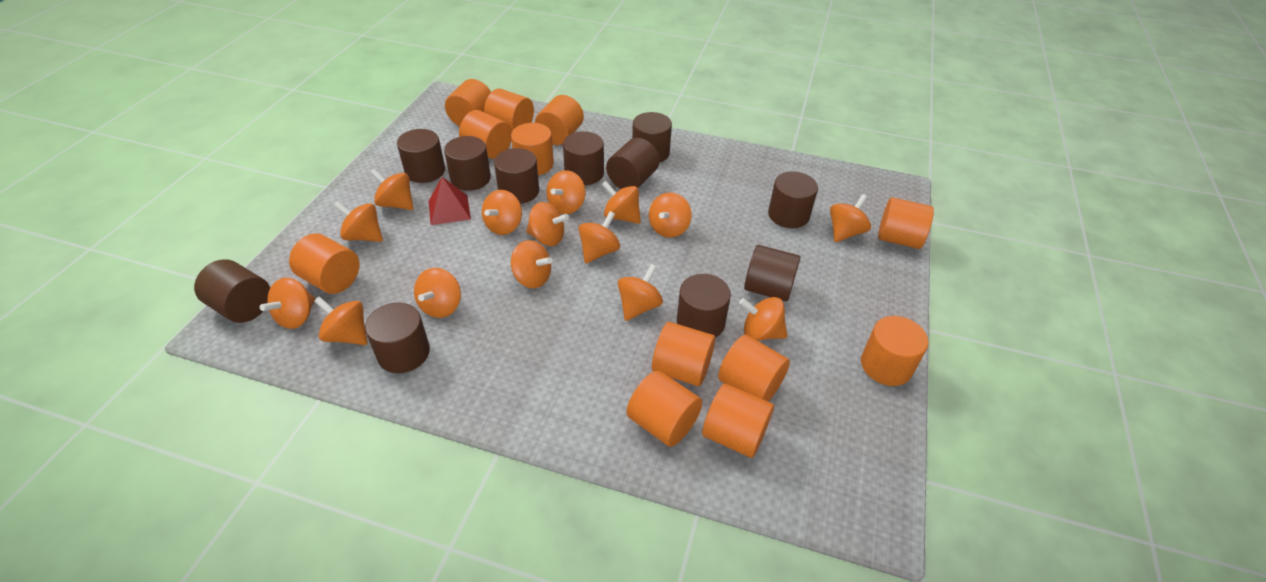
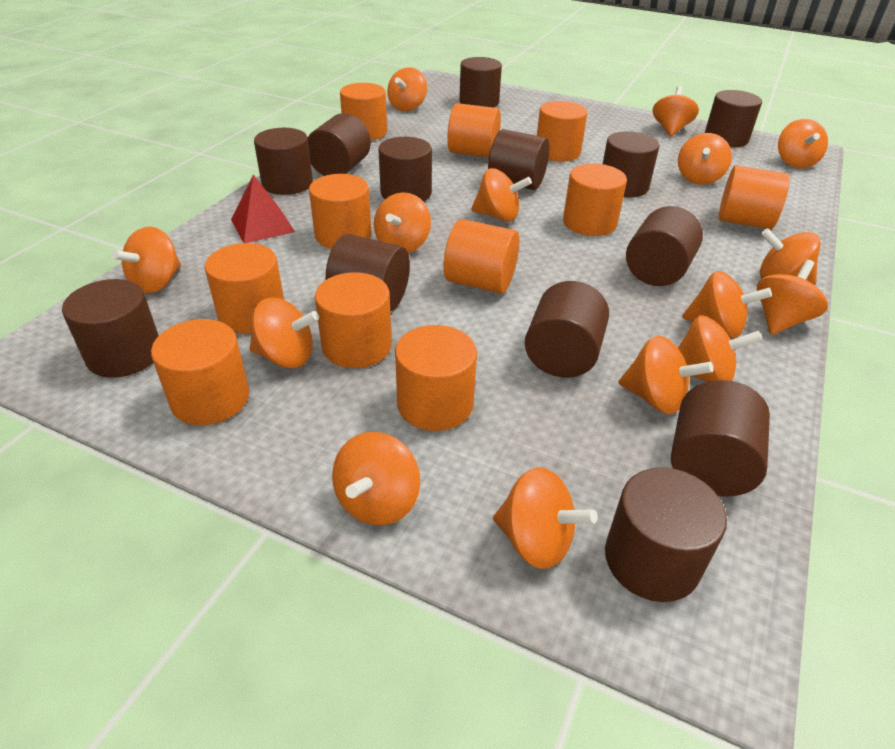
brown cylinder: 11 -> 13
orange cylinder: 12 -> 11

